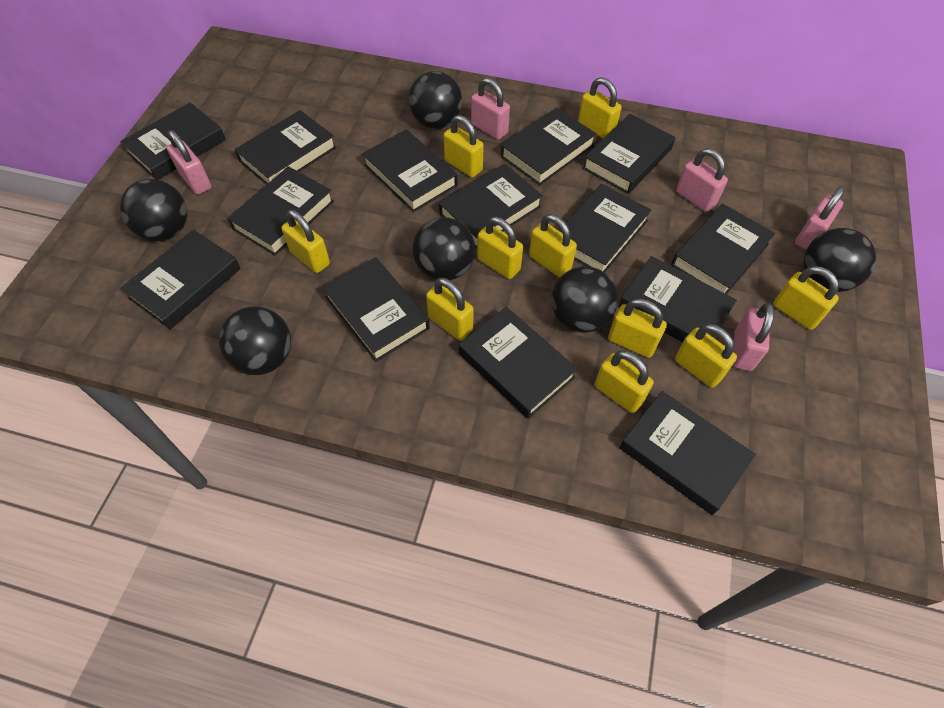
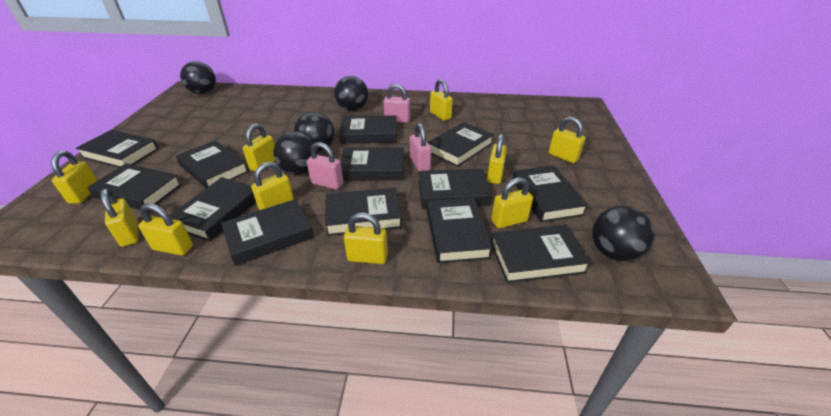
black ball: 6 -> 5
black book: 14 -> 13
pink padlock: 5 -> 3

